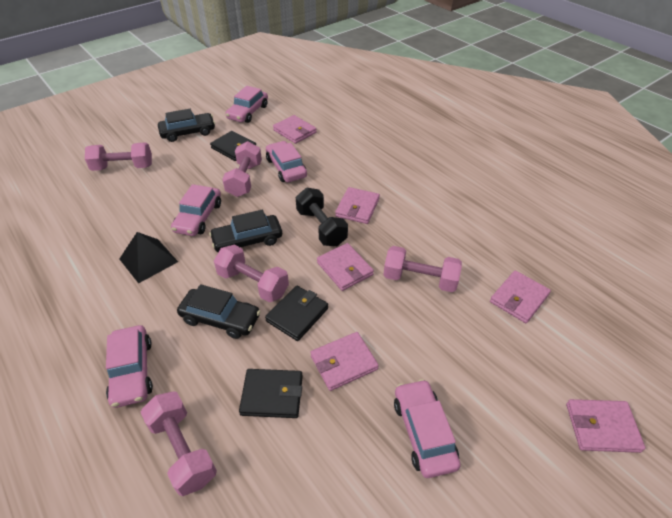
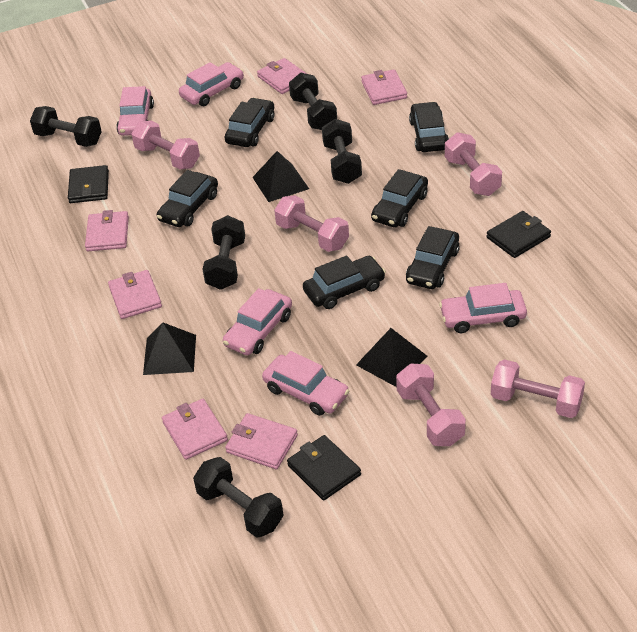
black car: 3 -> 6
black dumbbell: 1 -> 5
black pyramid: 1 -> 3

